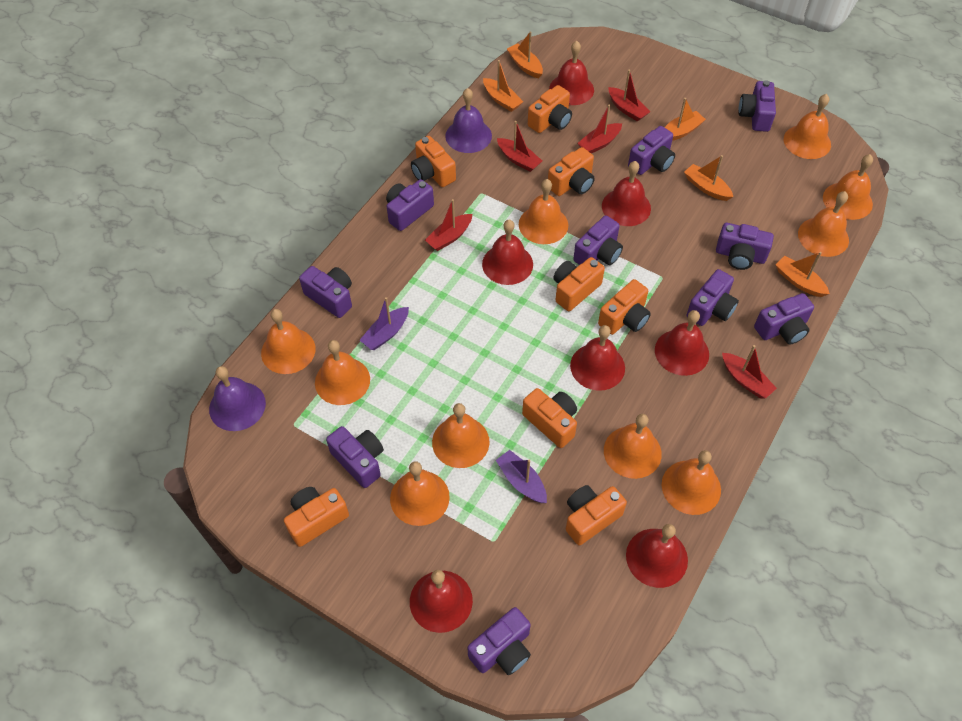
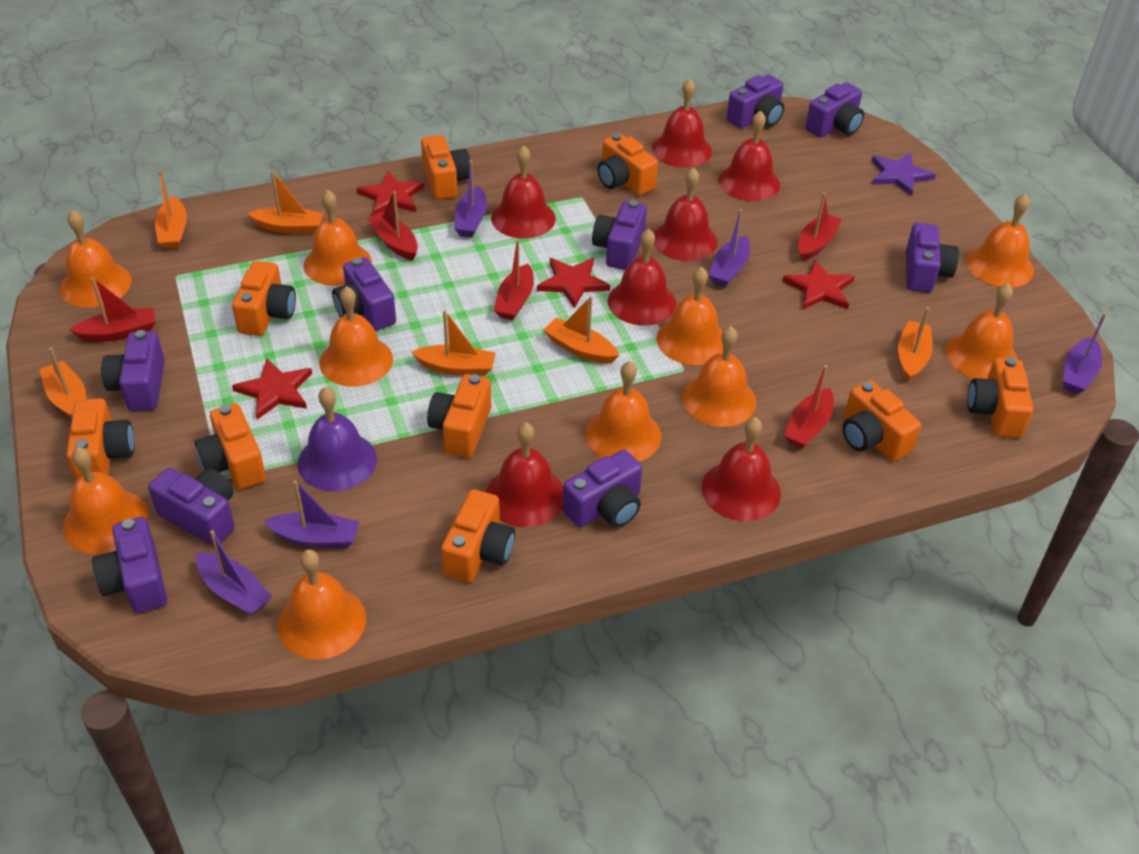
orange boat: 5 -> 6
orange camera: 8 -> 9
purple bell: 2 -> 1
purple boat: 2 -> 5
purple camera: 10 -> 9
purple star: 0 -> 1
red star: 0 -> 4

